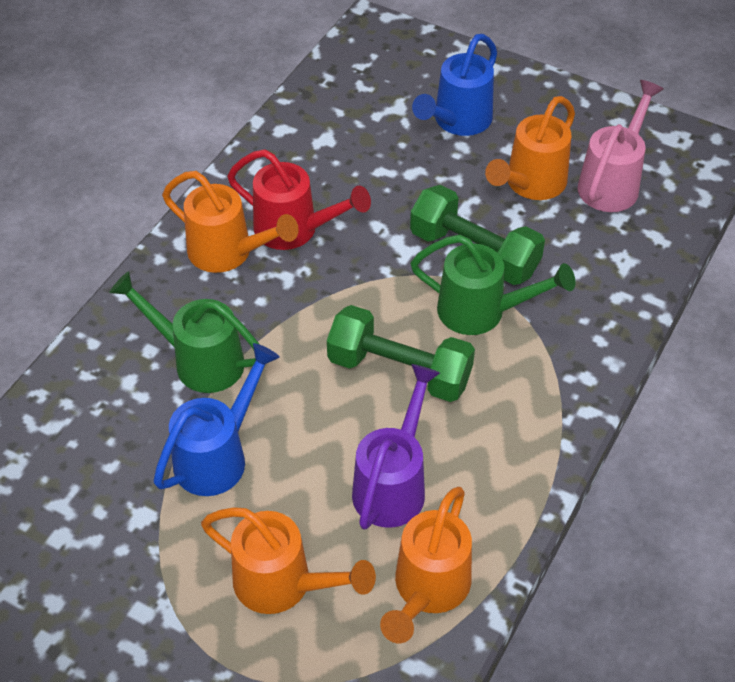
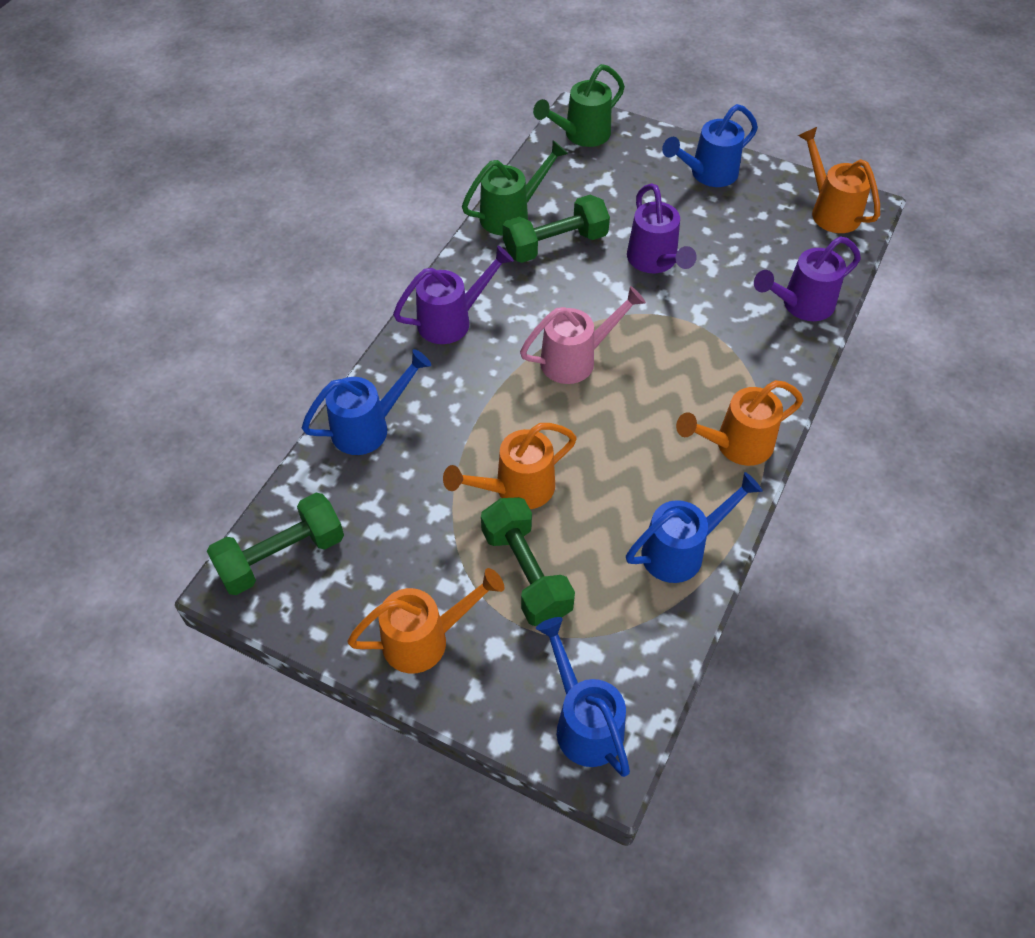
blue watering can: 2 -> 4
green dumbbell: 2 -> 3
purple watering can: 1 -> 3
red watering can: 1 -> 0

